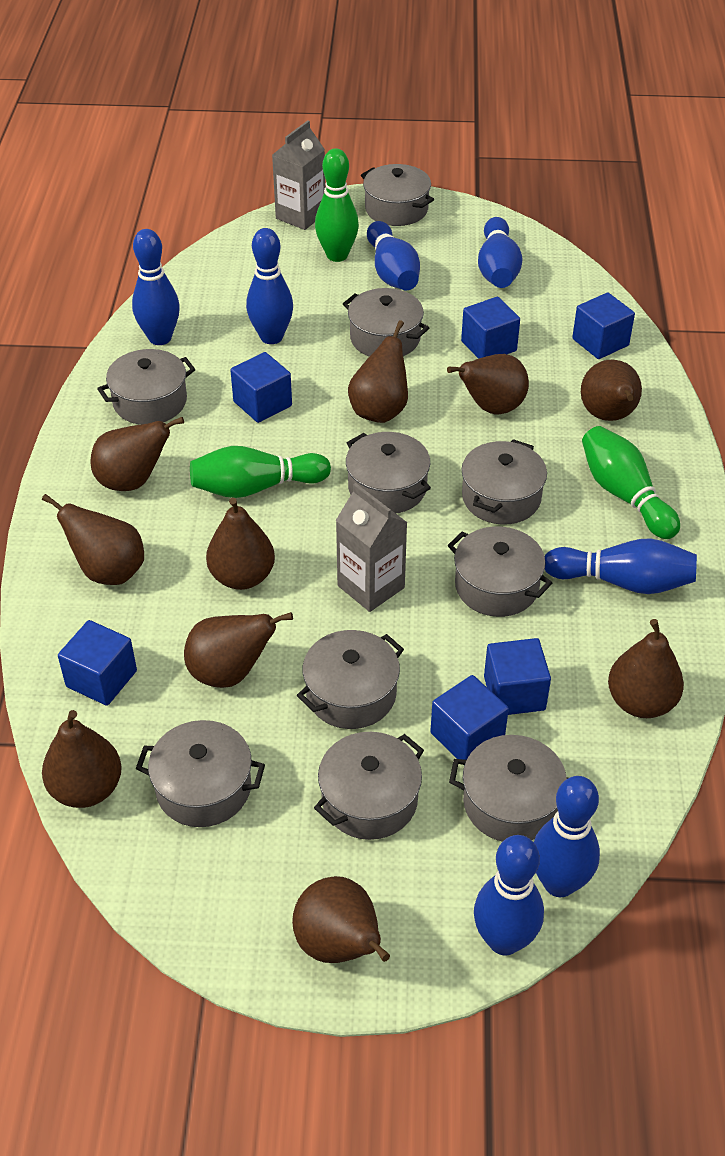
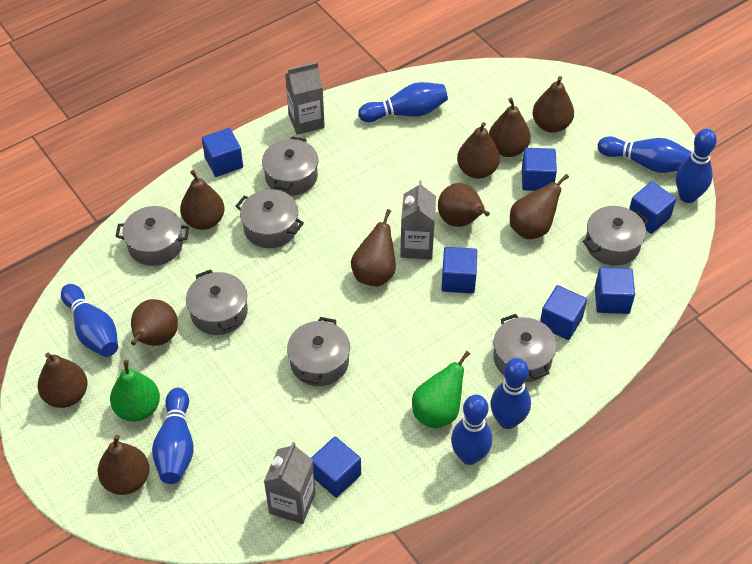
blue cube: 6 -> 7
green bowling pin: 3 -> 0
green pear: 0 -> 2
grey carton: 2 -> 3
grey pot: 10 -> 7

